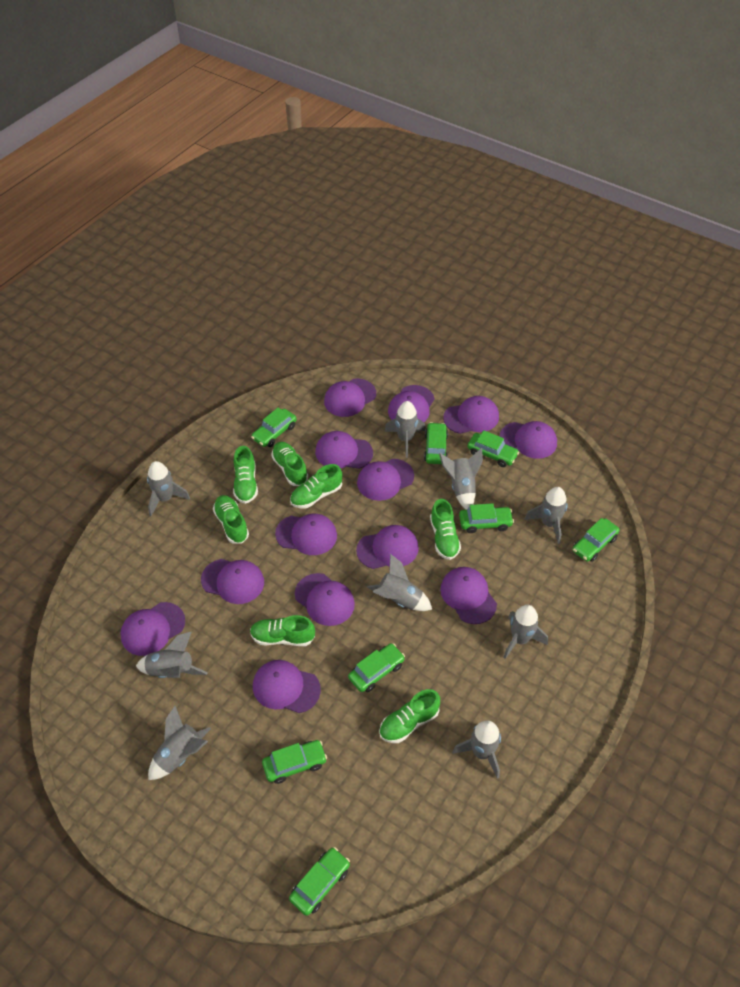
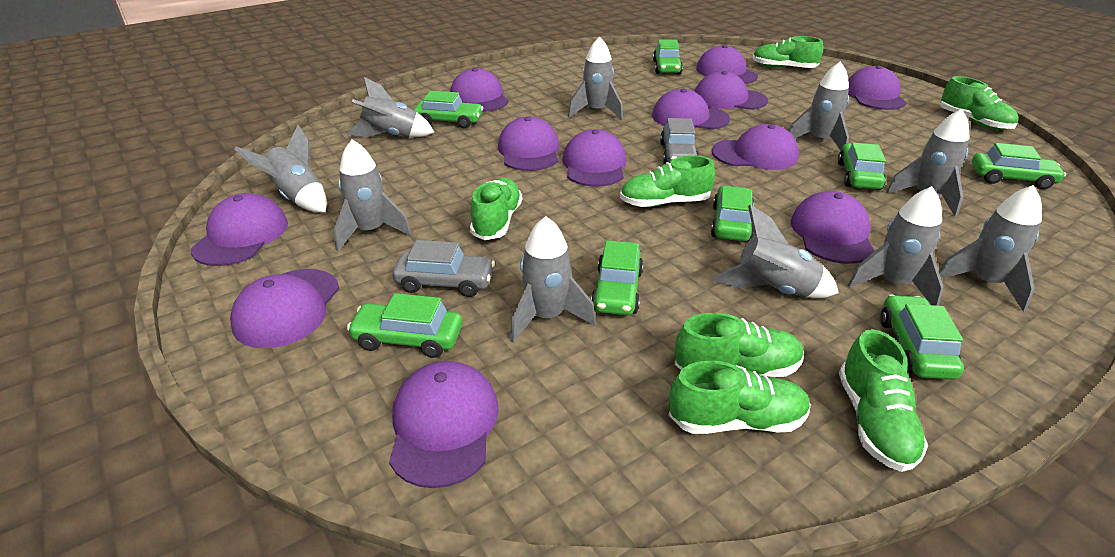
grey car: 0 -> 2
grey rocket: 9 -> 10
purple cap: 13 -> 12

